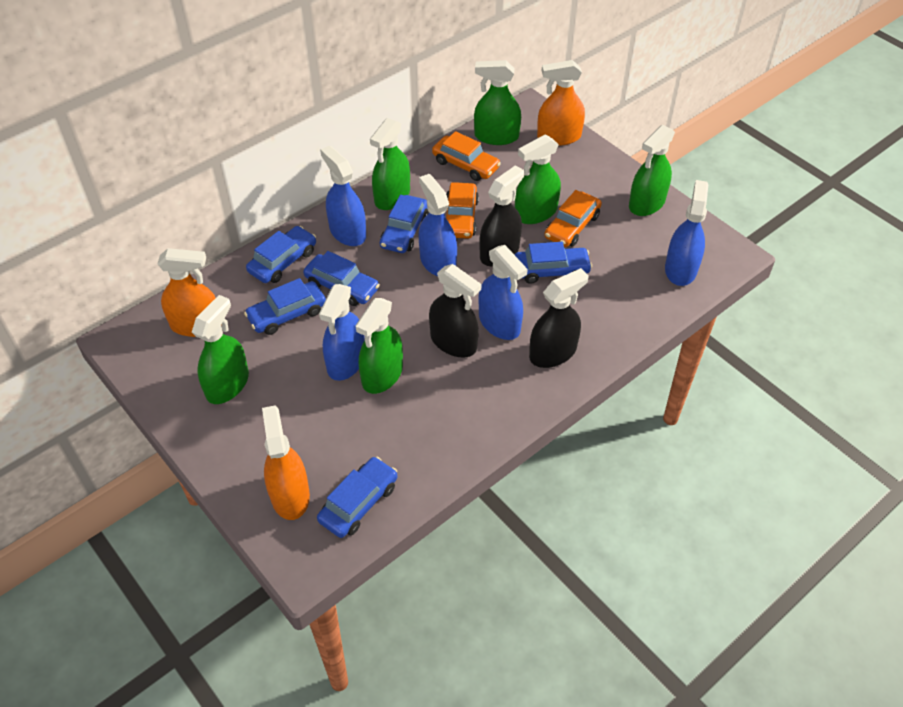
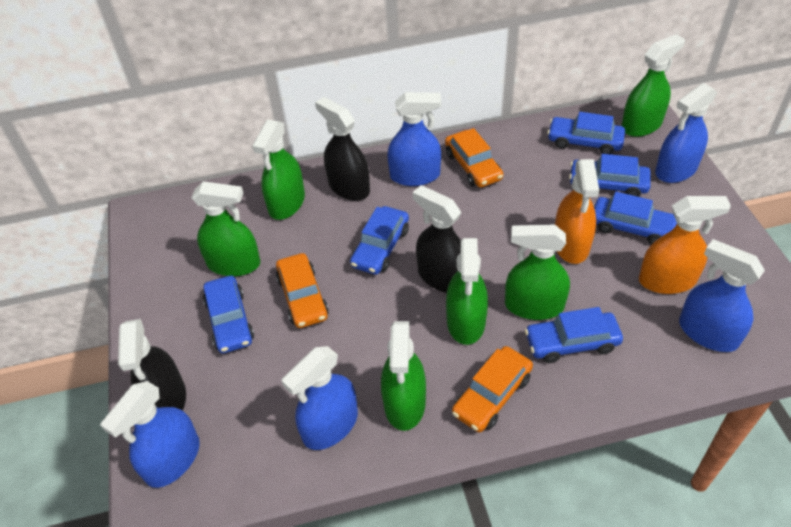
orange spray bottle: 3 -> 2

